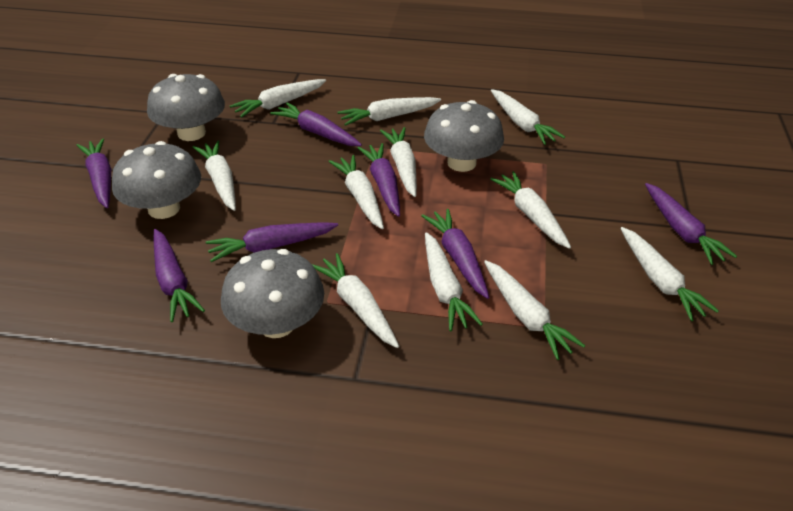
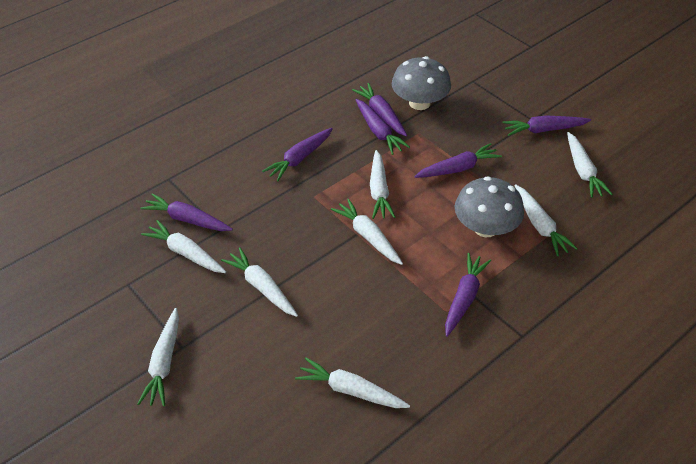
grey mushroom: 4 -> 2
white carrot: 11 -> 8

